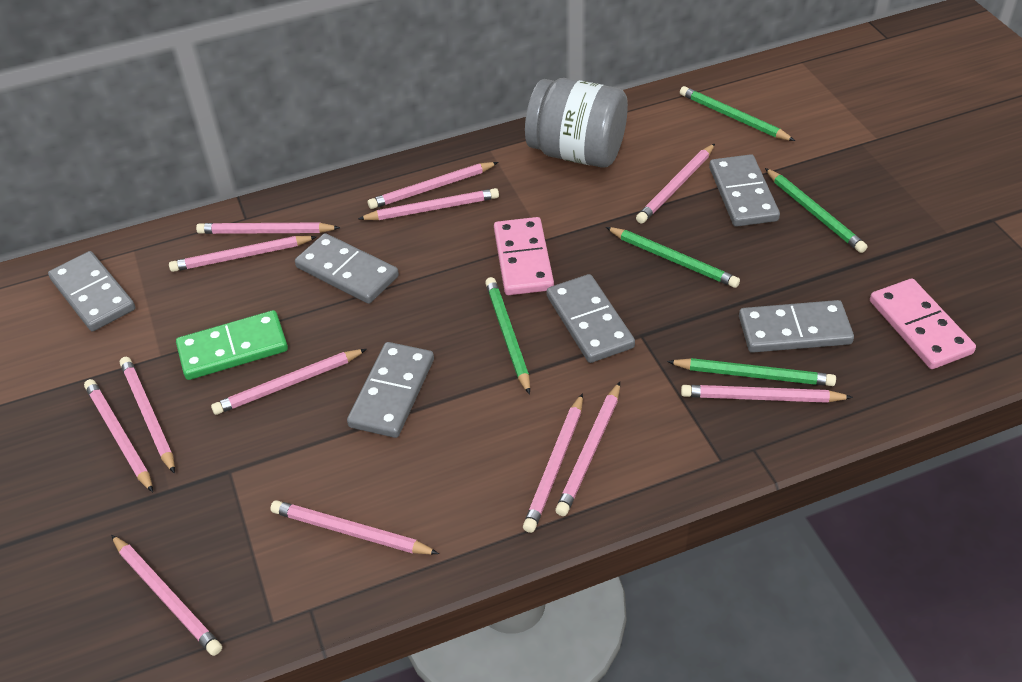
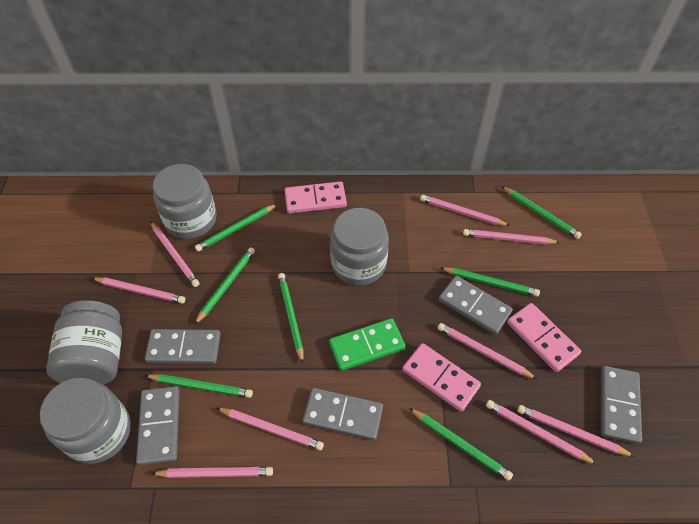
green pencil: 5 -> 7
grey domino: 6 -> 5
grey jar: 1 -> 4
pink domino: 2 -> 3
pink pencil: 13 -> 9

